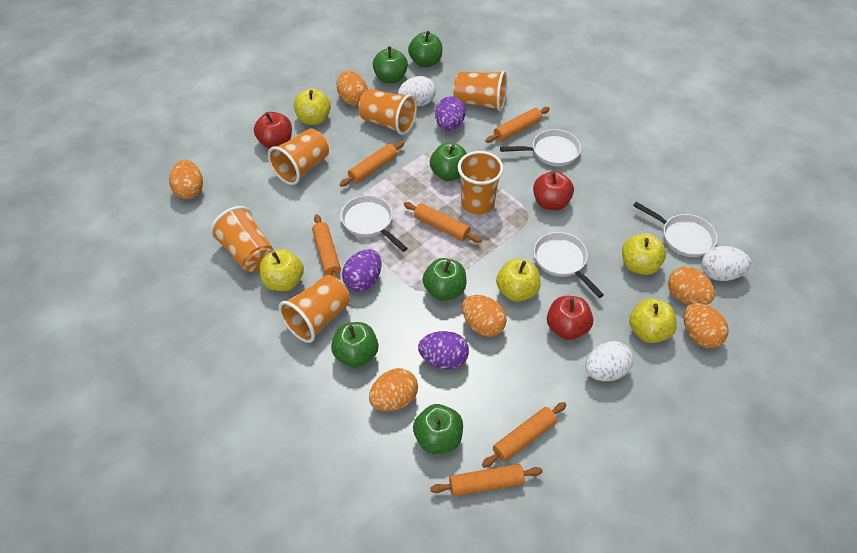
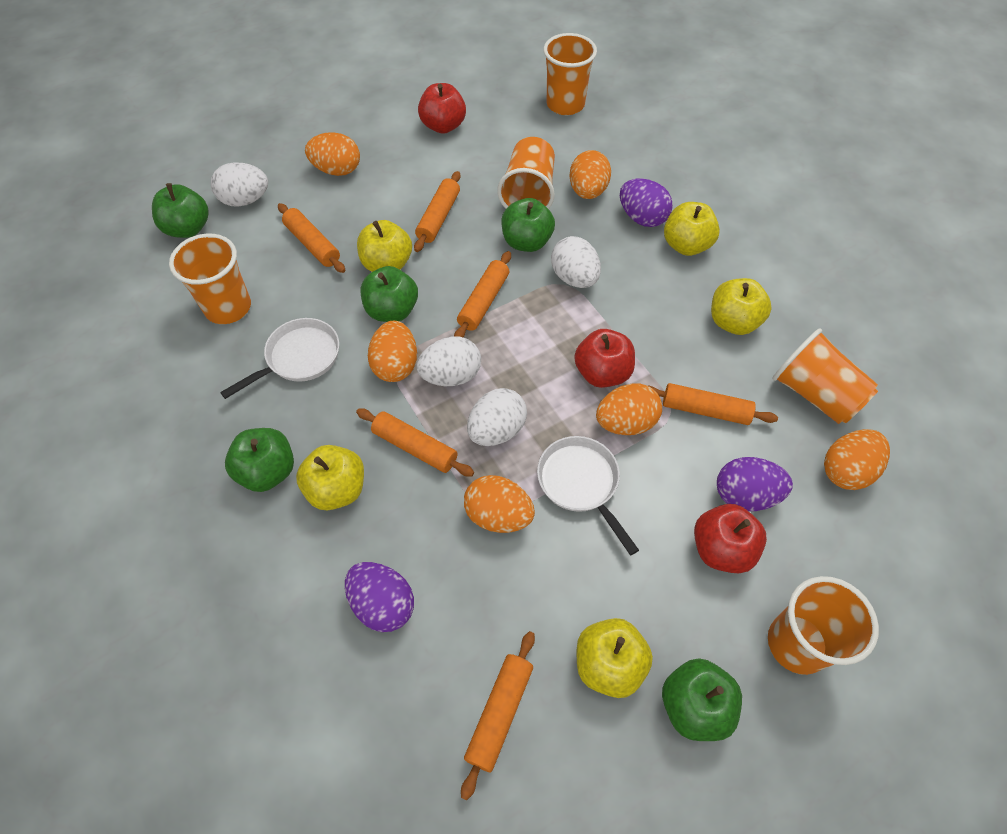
green apple: 6 -> 5
orange cup: 6 -> 5
white egg: 3 -> 4
white pan: 4 -> 2

